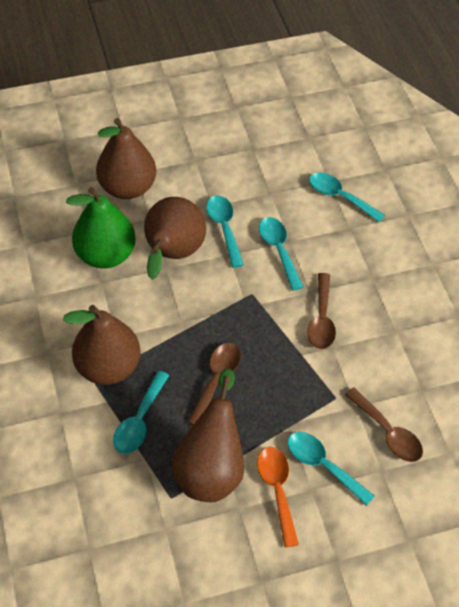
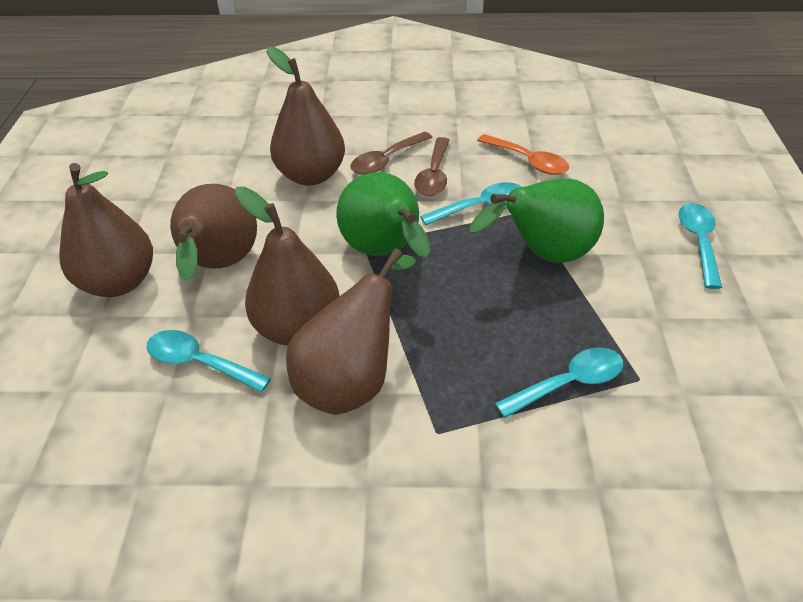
brown pear: 4 -> 5
brown spoon: 3 -> 2
green pear: 1 -> 2
turquoise spoon: 5 -> 4

